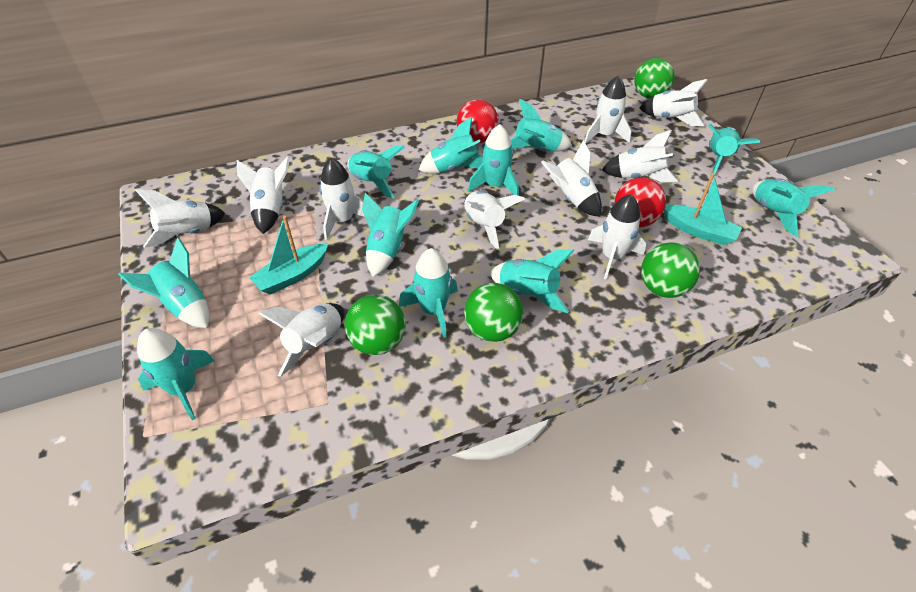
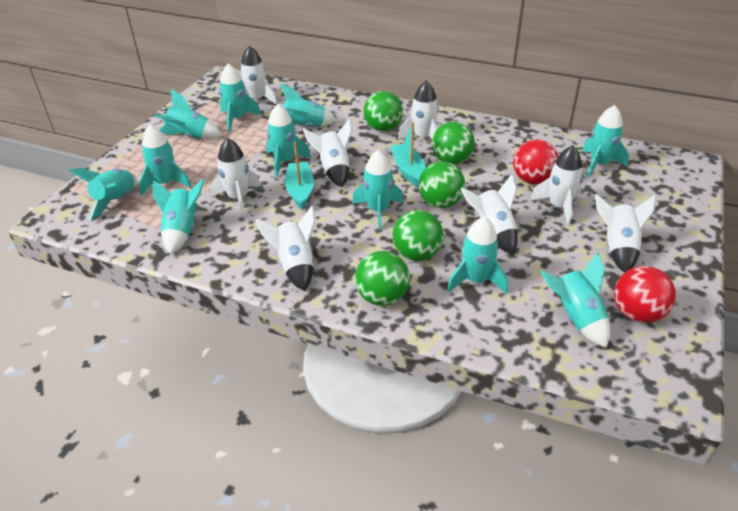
green ball: 4 -> 5
white rocket: 10 -> 8

